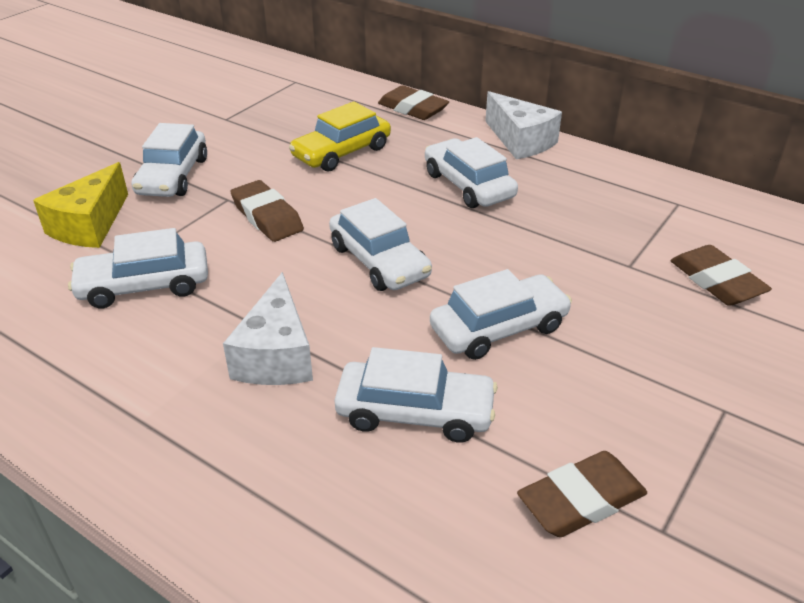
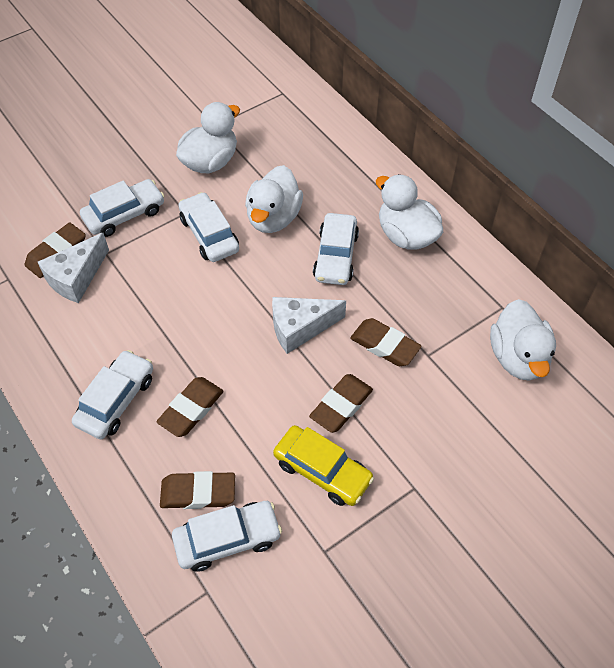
brown eraser: 4 -> 5
white car: 6 -> 5
white duck: 0 -> 4
yellow cheese: 1 -> 0

